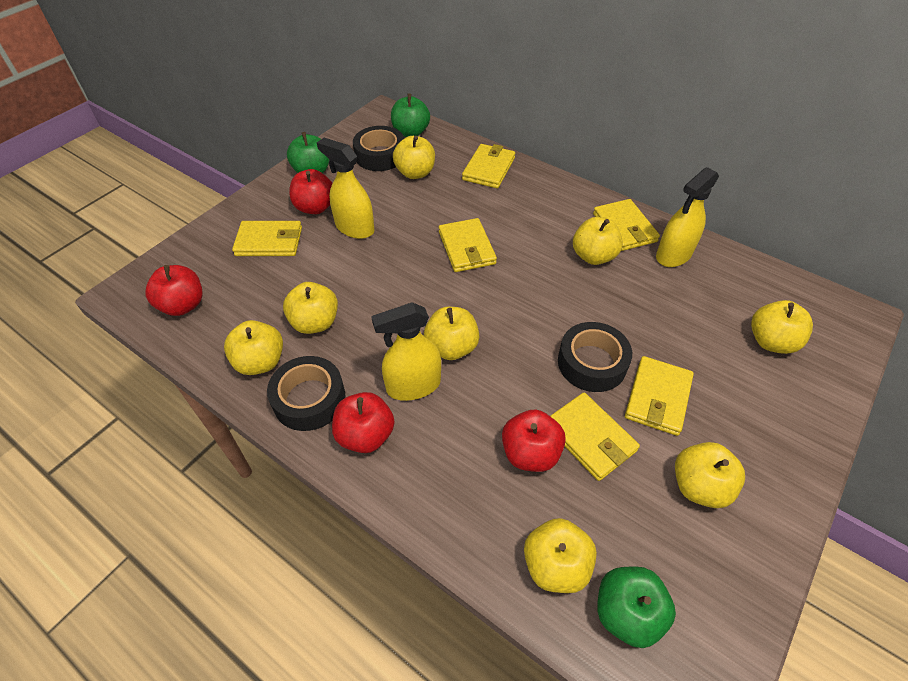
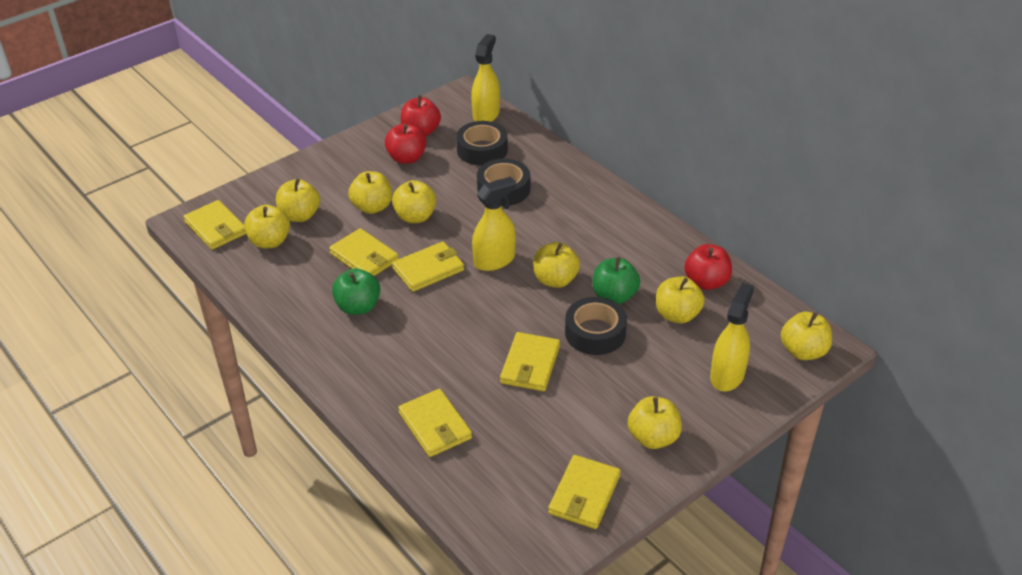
green apple: 3 -> 2
red apple: 4 -> 3

